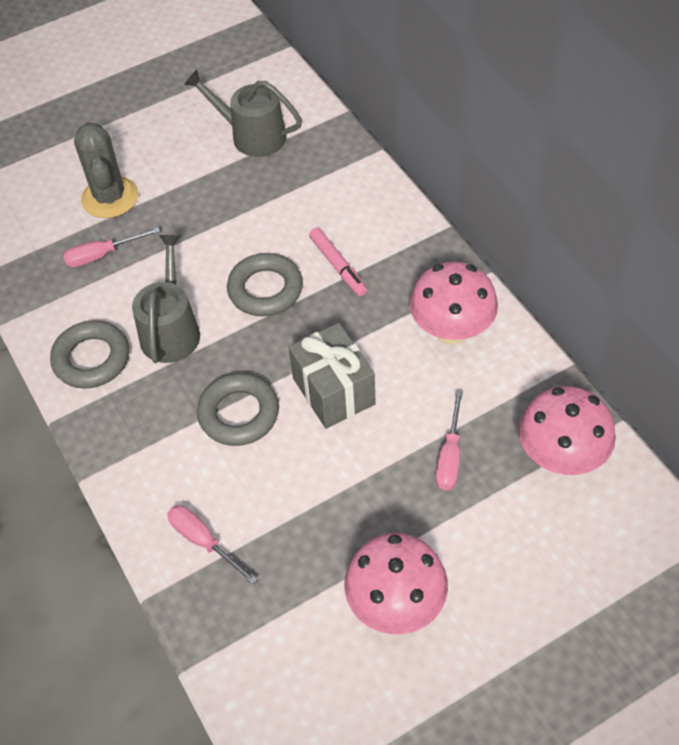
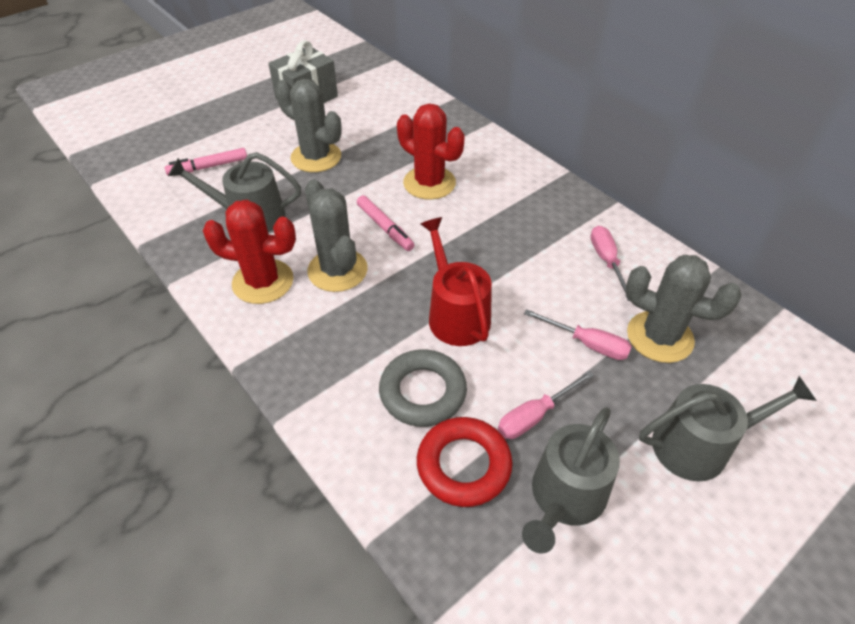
grey cactus: 1 -> 3
grey ring: 3 -> 1
grey watering can: 2 -> 3
pink marker: 1 -> 2
pink mushroom: 3 -> 0
red cactus: 0 -> 2
red ring: 0 -> 1
red watering can: 0 -> 1

